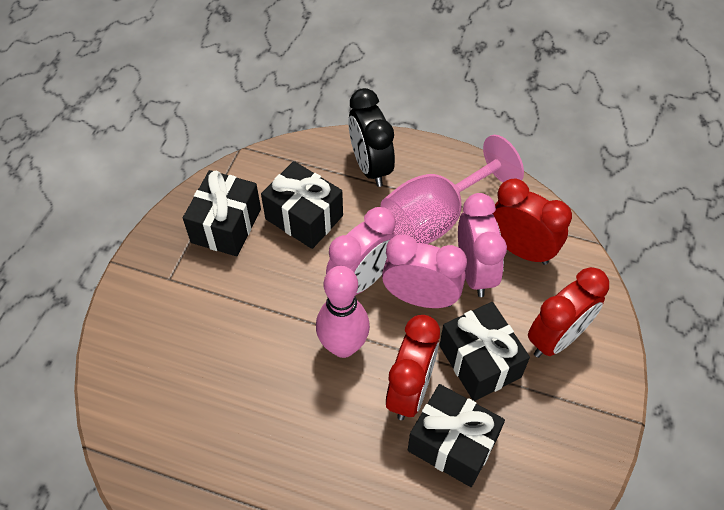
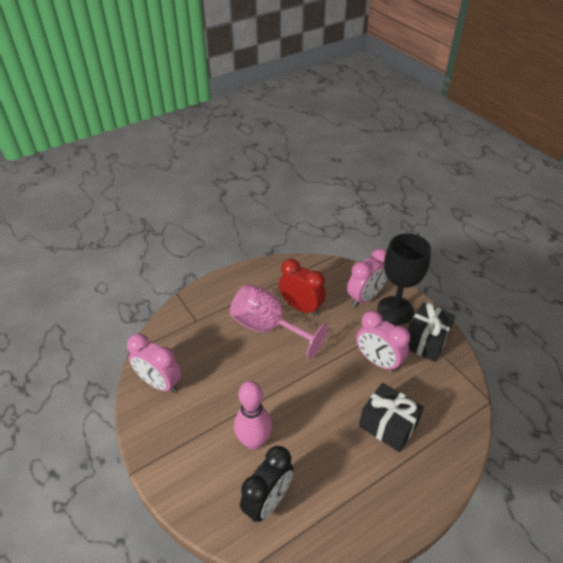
black gift: 4 -> 2
black goblet: 0 -> 1
red clock: 3 -> 1

